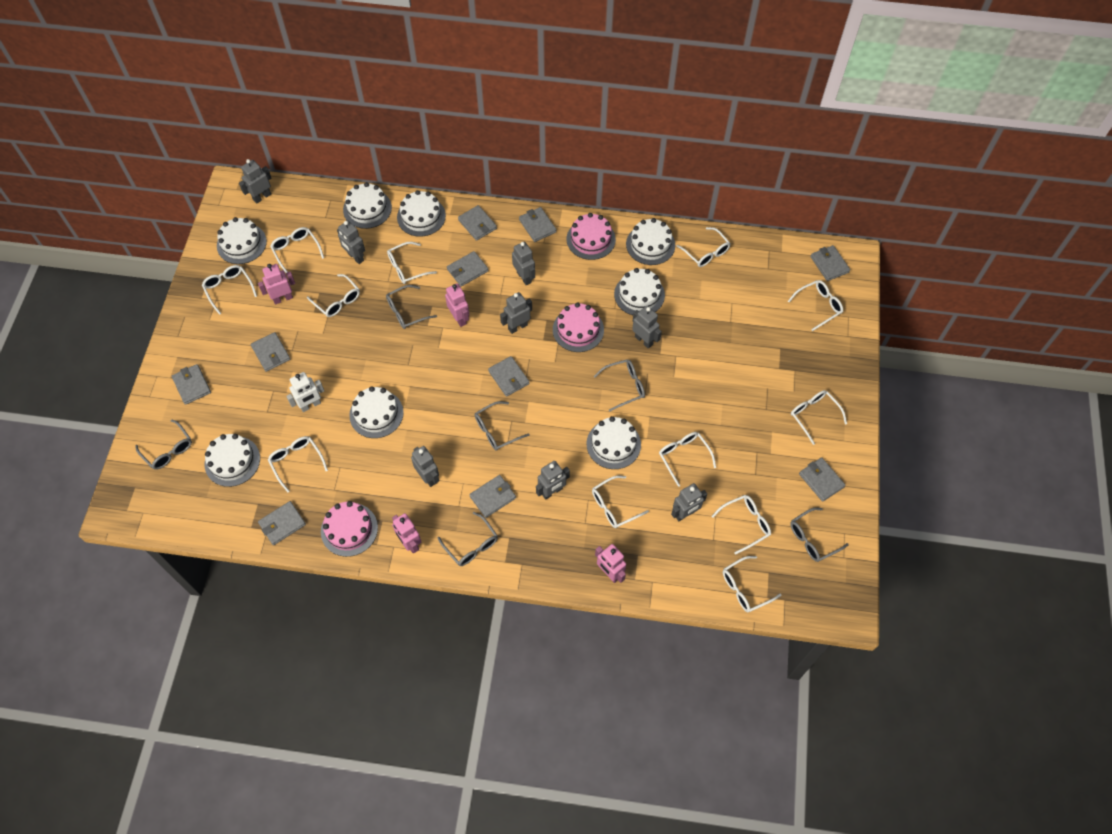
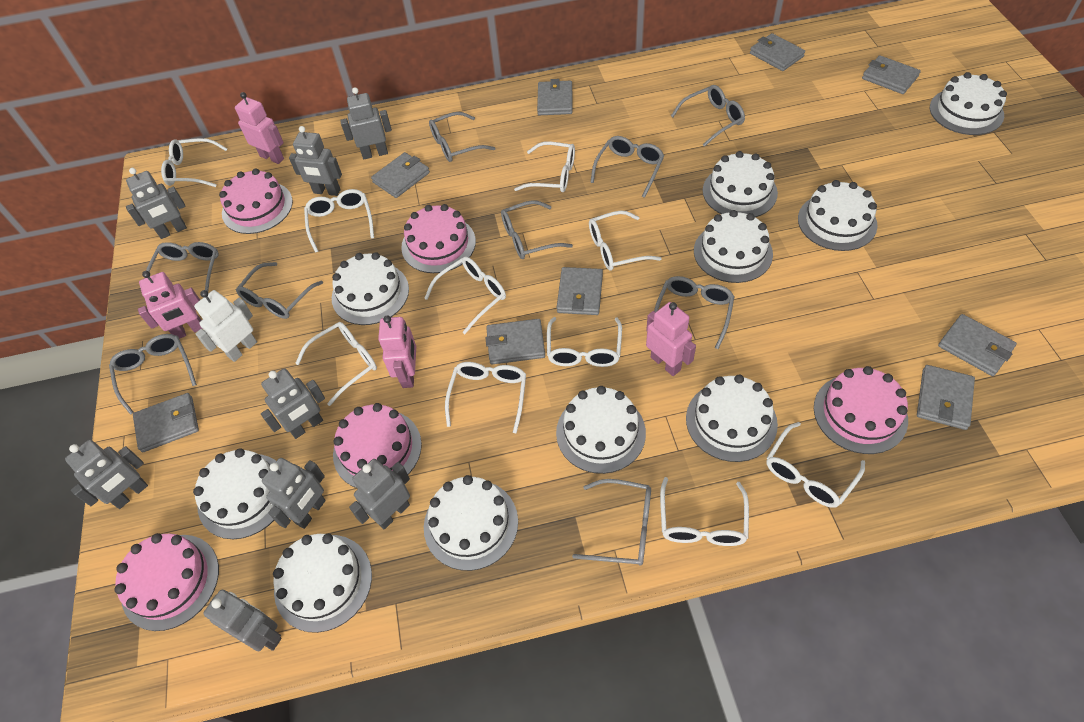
grey glasses: 6 -> 9
grey wallet: 10 -> 9
pink cake: 3 -> 5
white cake: 8 -> 10
white glasses: 12 -> 10

